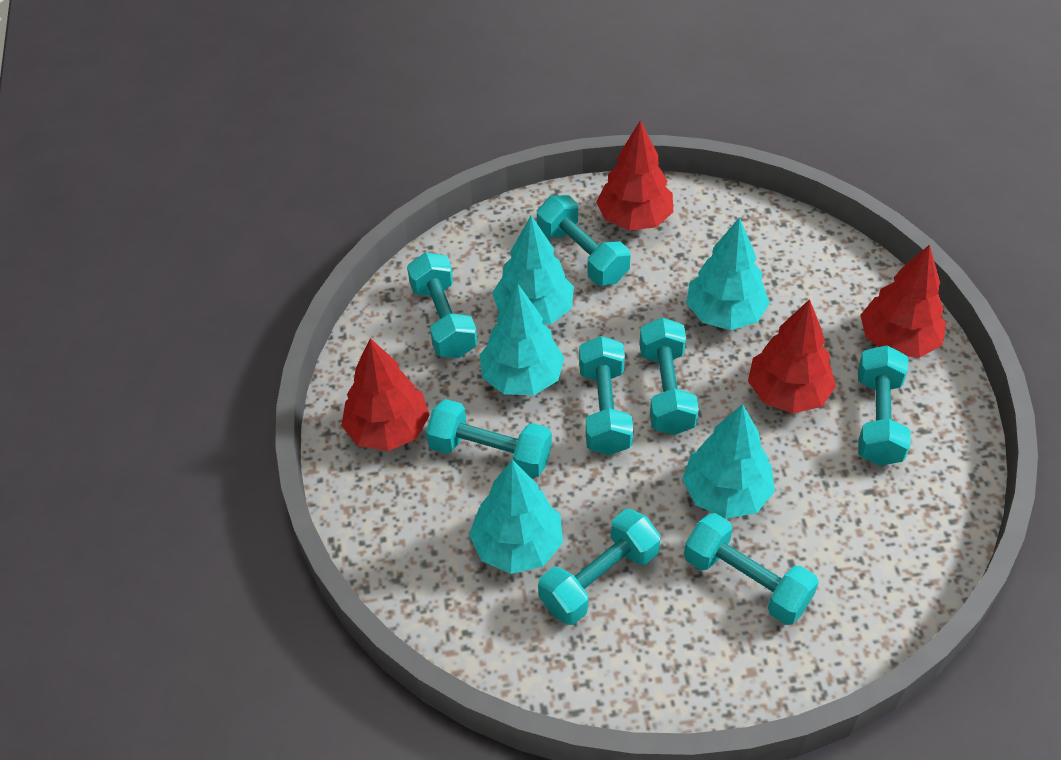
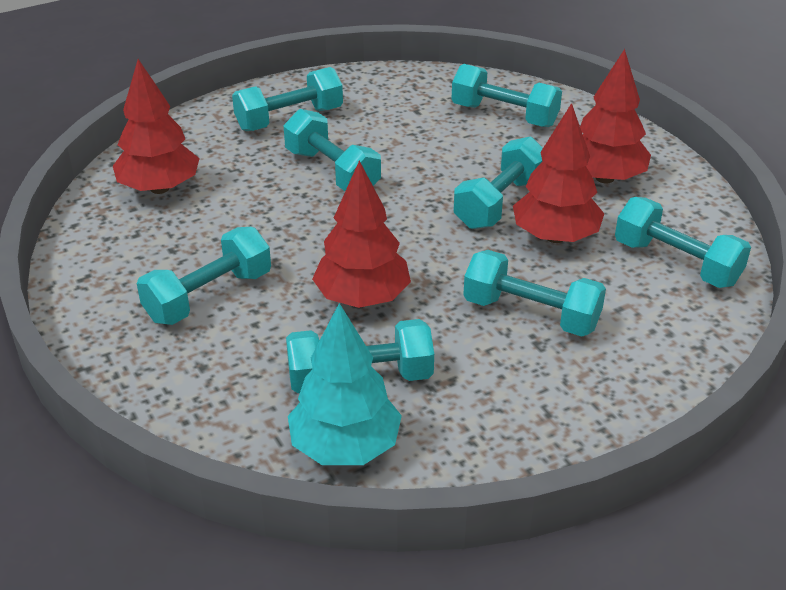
turquoise tree: 5 -> 1

